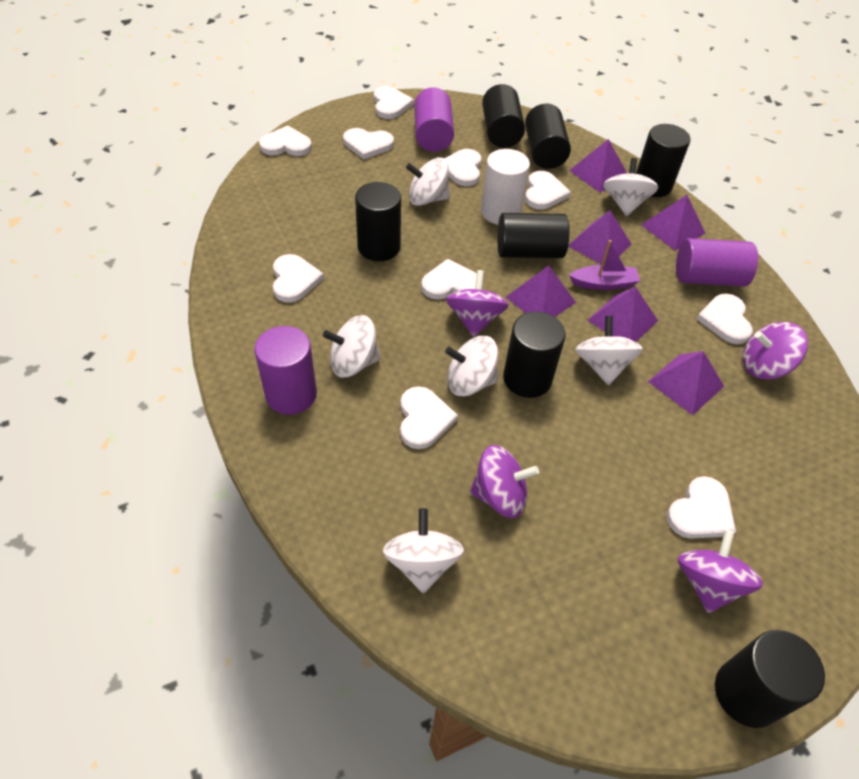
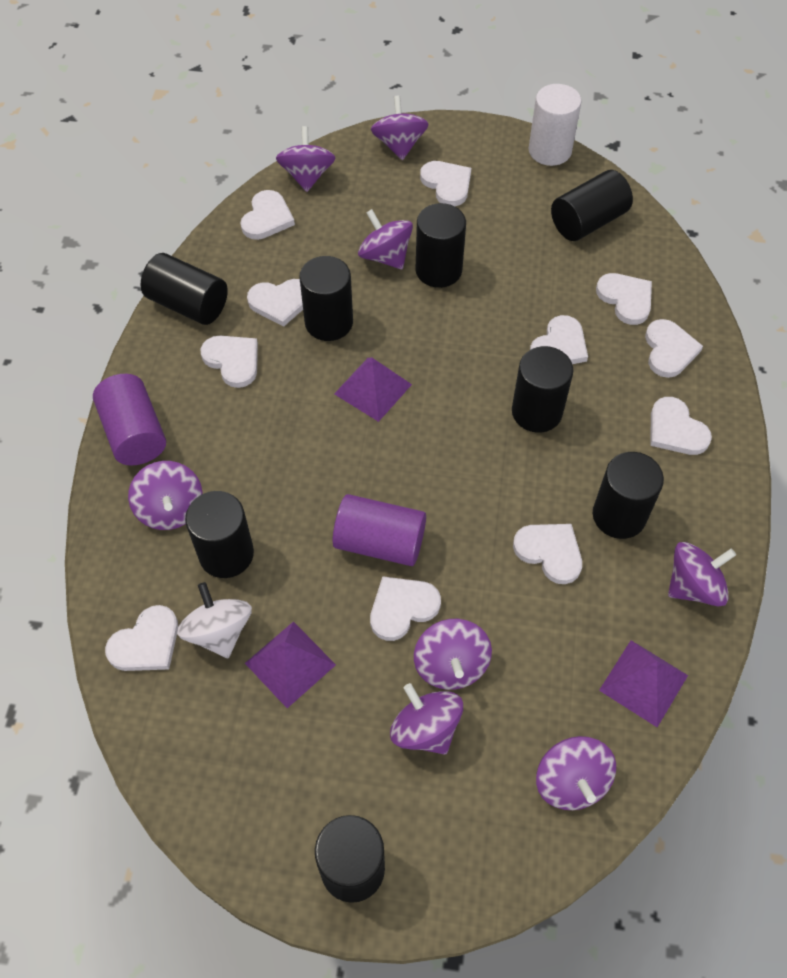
black cylinder: 7 -> 8
purple boat: 1 -> 0
purple cylinder: 3 -> 2
purple pyramid: 6 -> 3
purple spinning top: 4 -> 8
white heart: 10 -> 11
white spinning top: 6 -> 1

